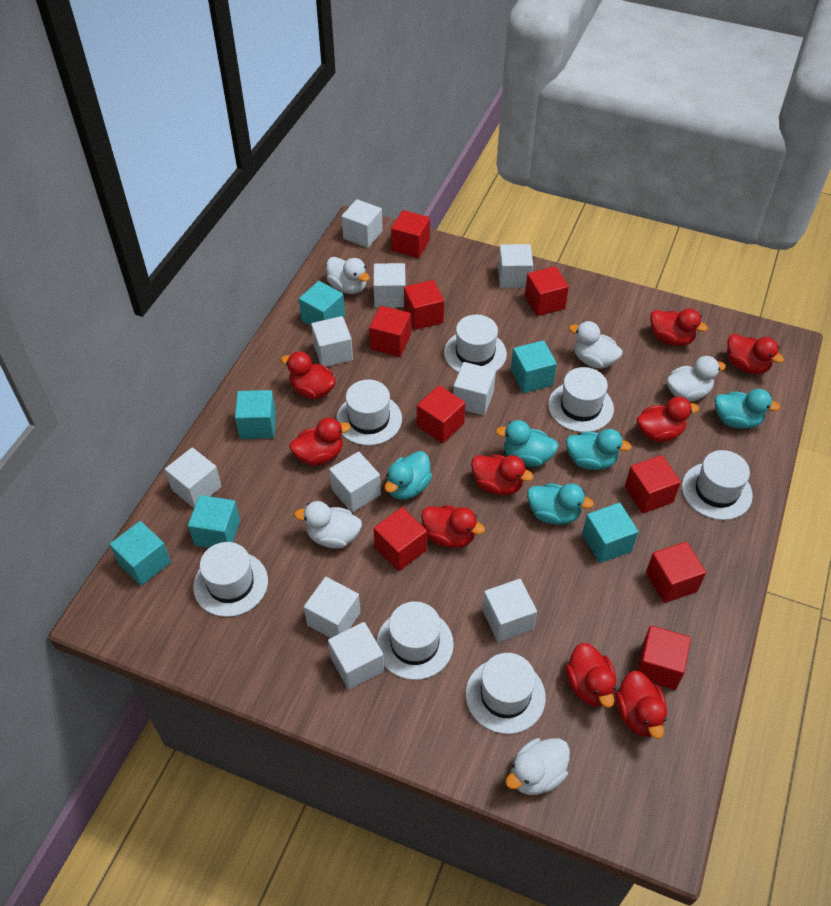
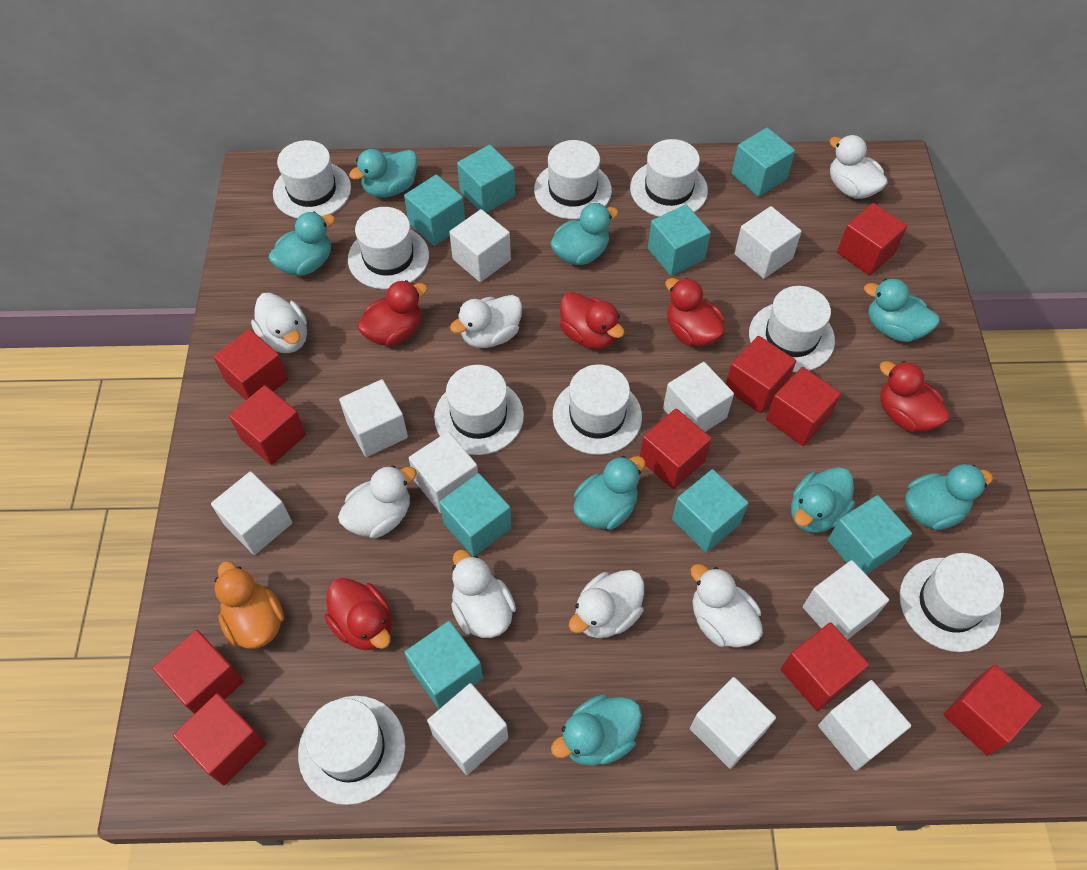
orange duck: 0 -> 1
red cube: 9 -> 10
red duck: 9 -> 5
turquoise cube: 6 -> 8
turquoise duck: 5 -> 8
white duck: 5 -> 7
white hat: 7 -> 9

